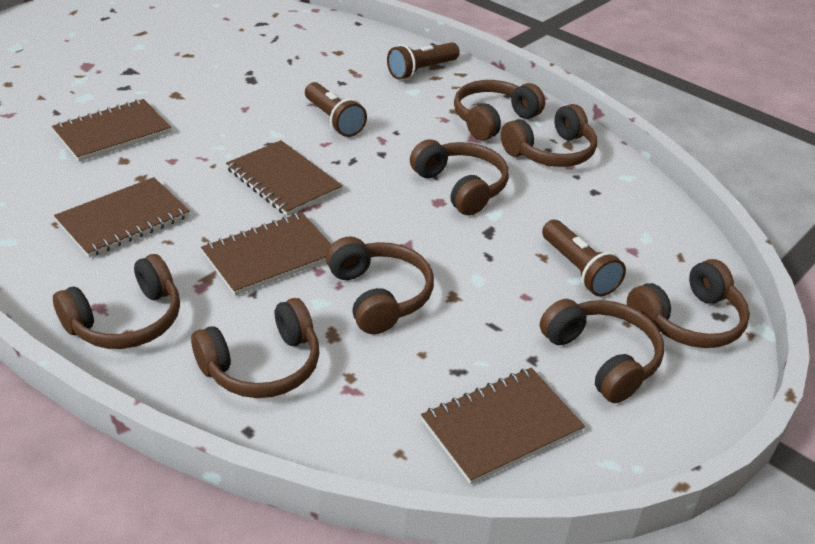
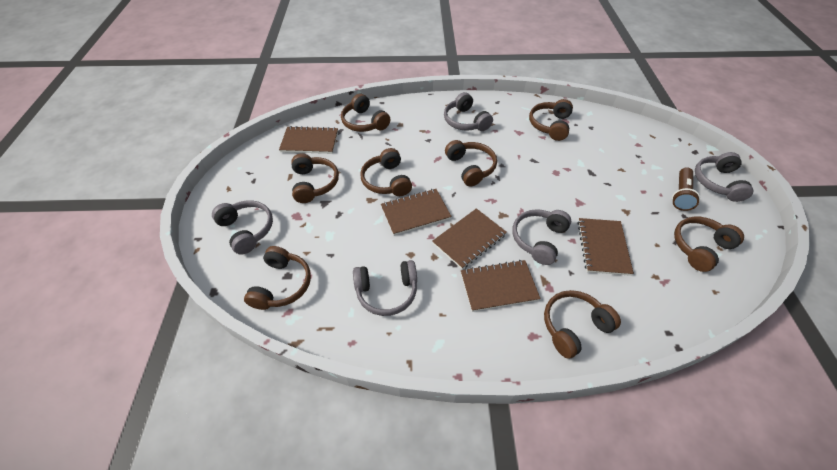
brown flashlight: 3 -> 1
grey headphones: 0 -> 5

